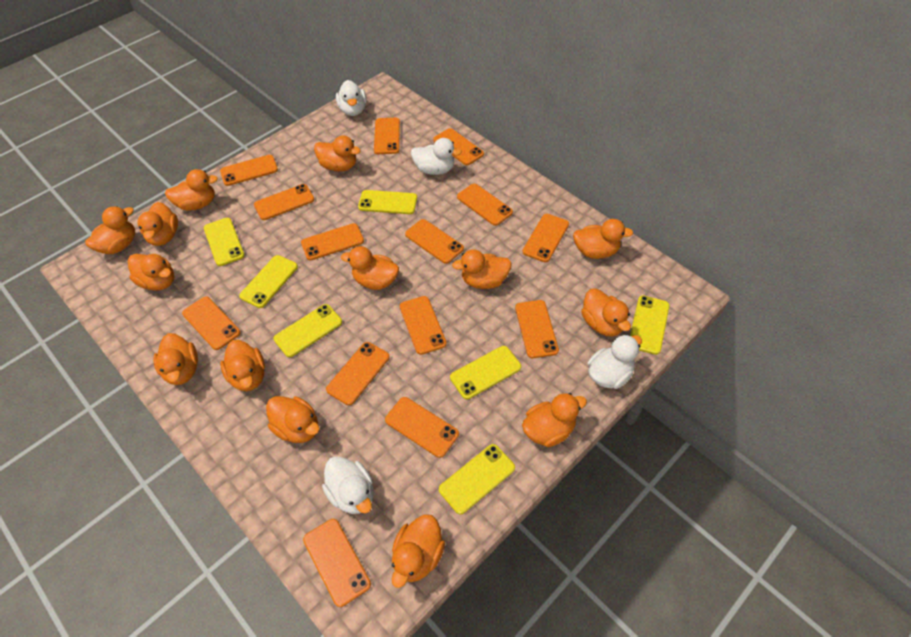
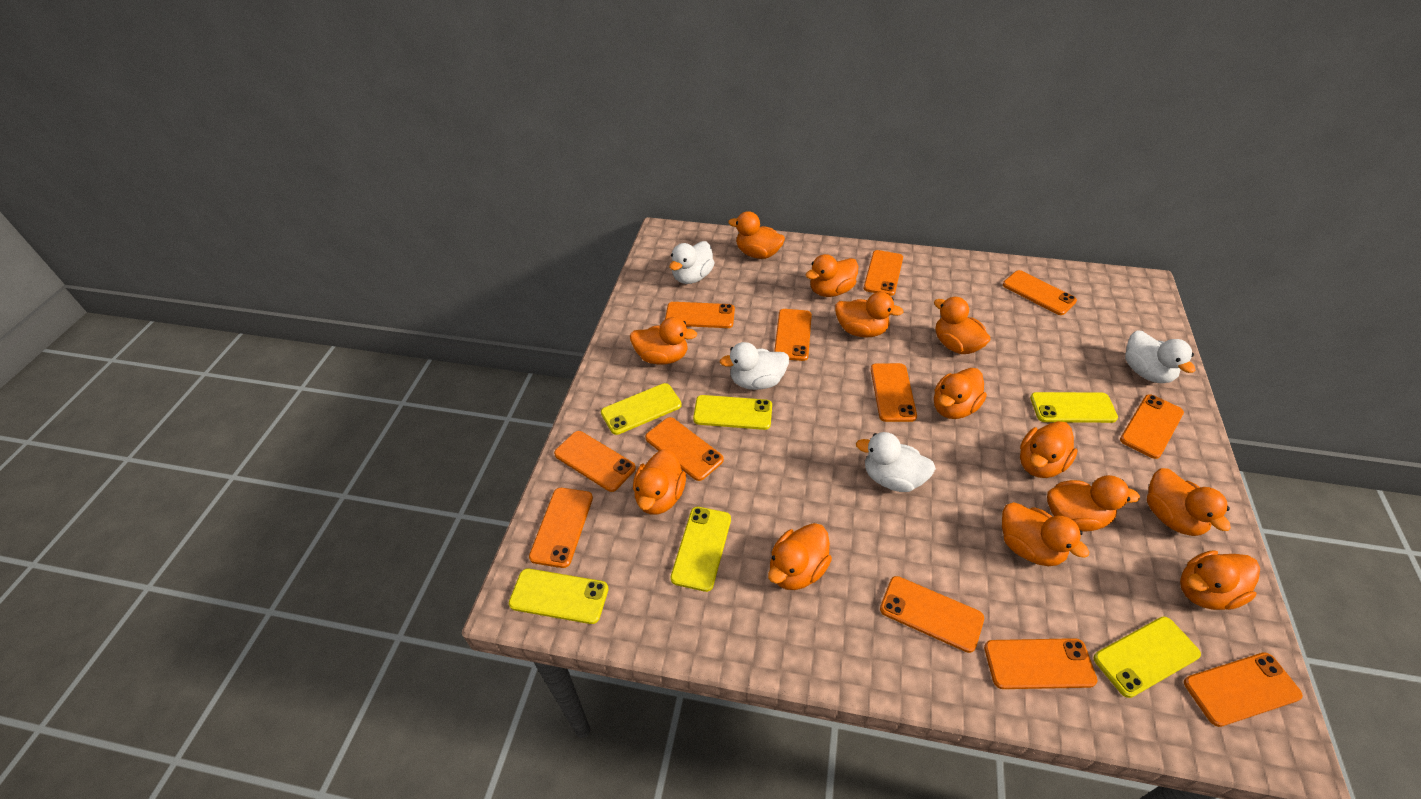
orange duck: 14 -> 13
orange phone: 14 -> 12
yellow phone: 7 -> 6

